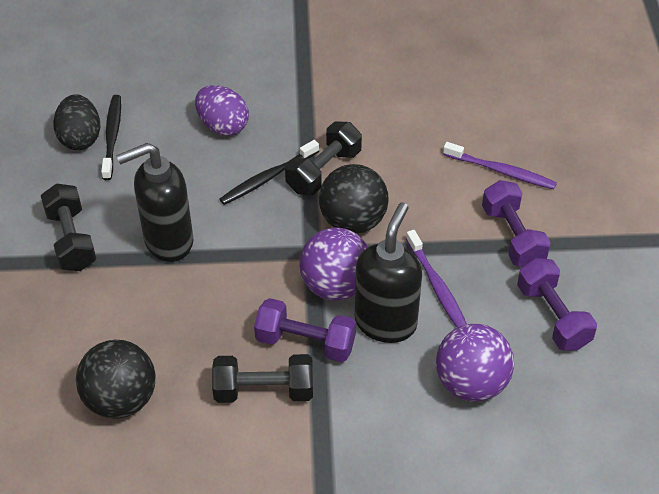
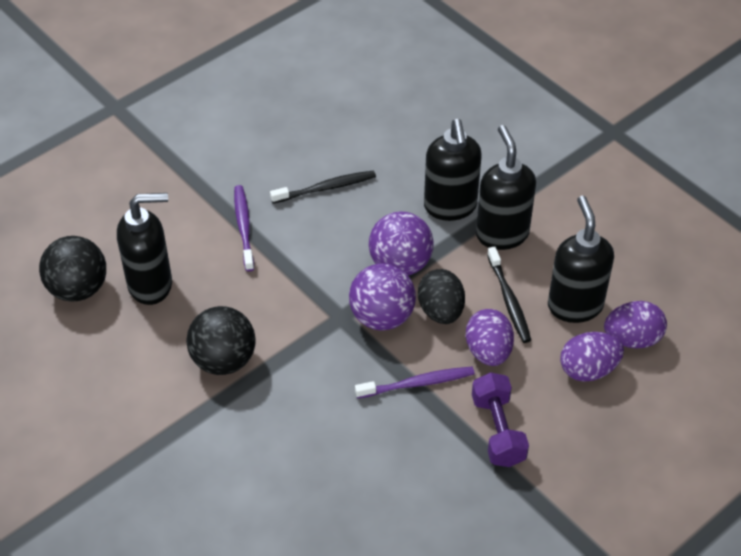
black dumbbell: 3 -> 0
black soap dispenser: 2 -> 4
purple dumbbell: 3 -> 1
purple egg: 1 -> 3

